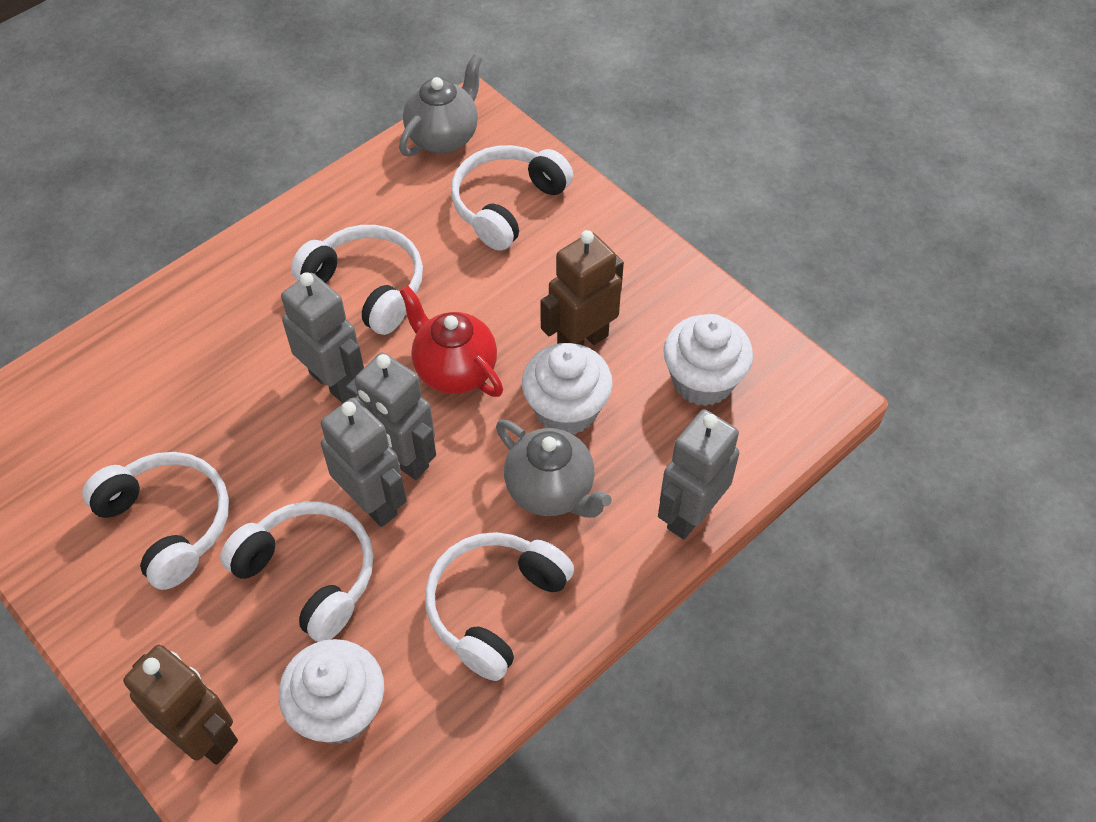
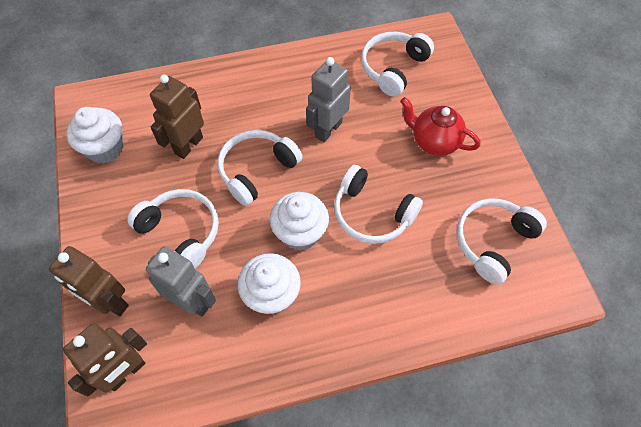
brown robot: 2 -> 3
grey robot: 4 -> 2
grey teapot: 2 -> 0

